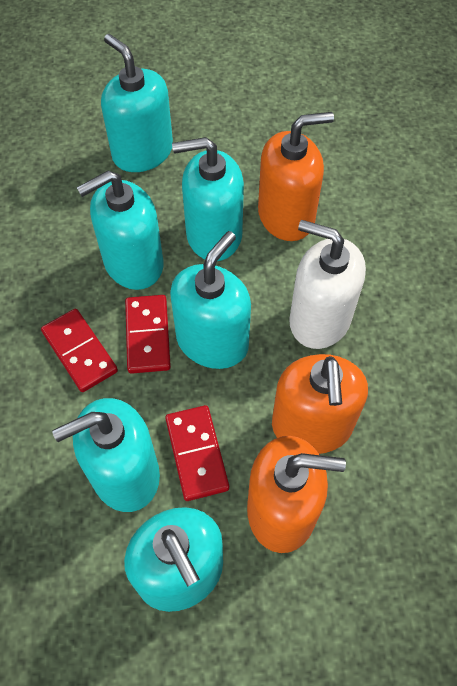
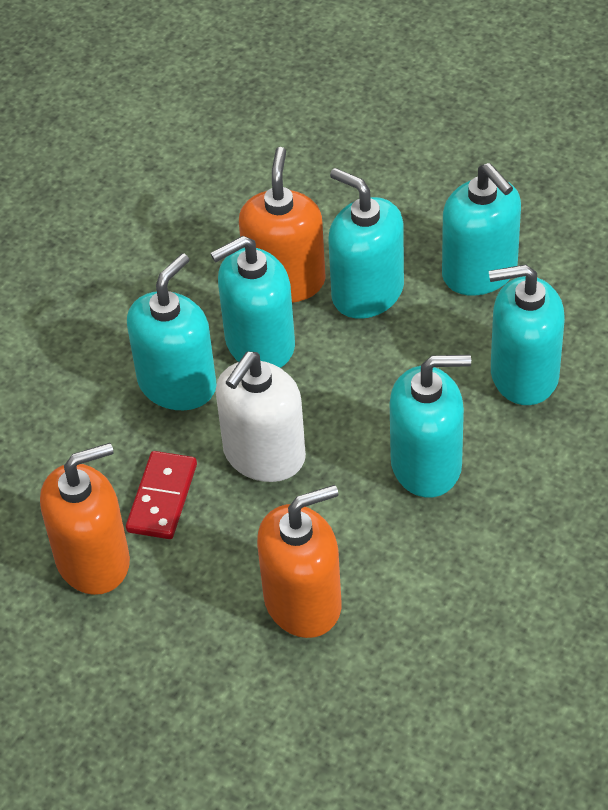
red domino: 3 -> 1

